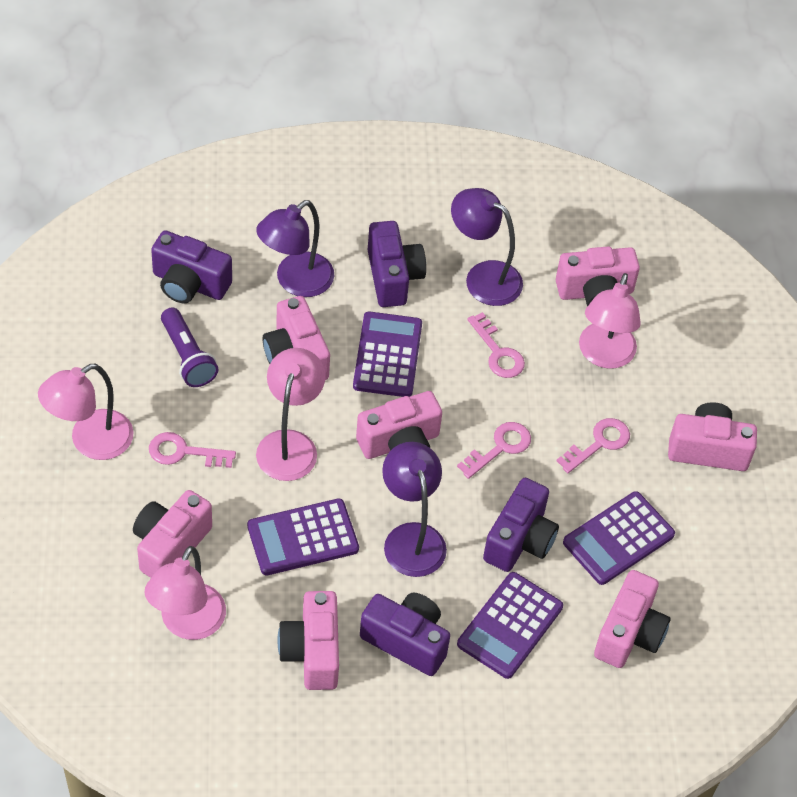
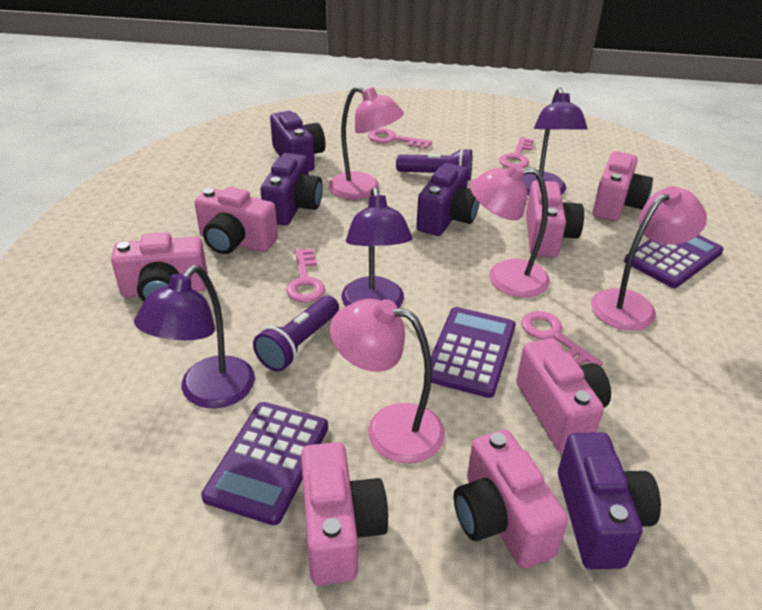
purple calculator: 4 -> 3
purple flashlight: 1 -> 2

